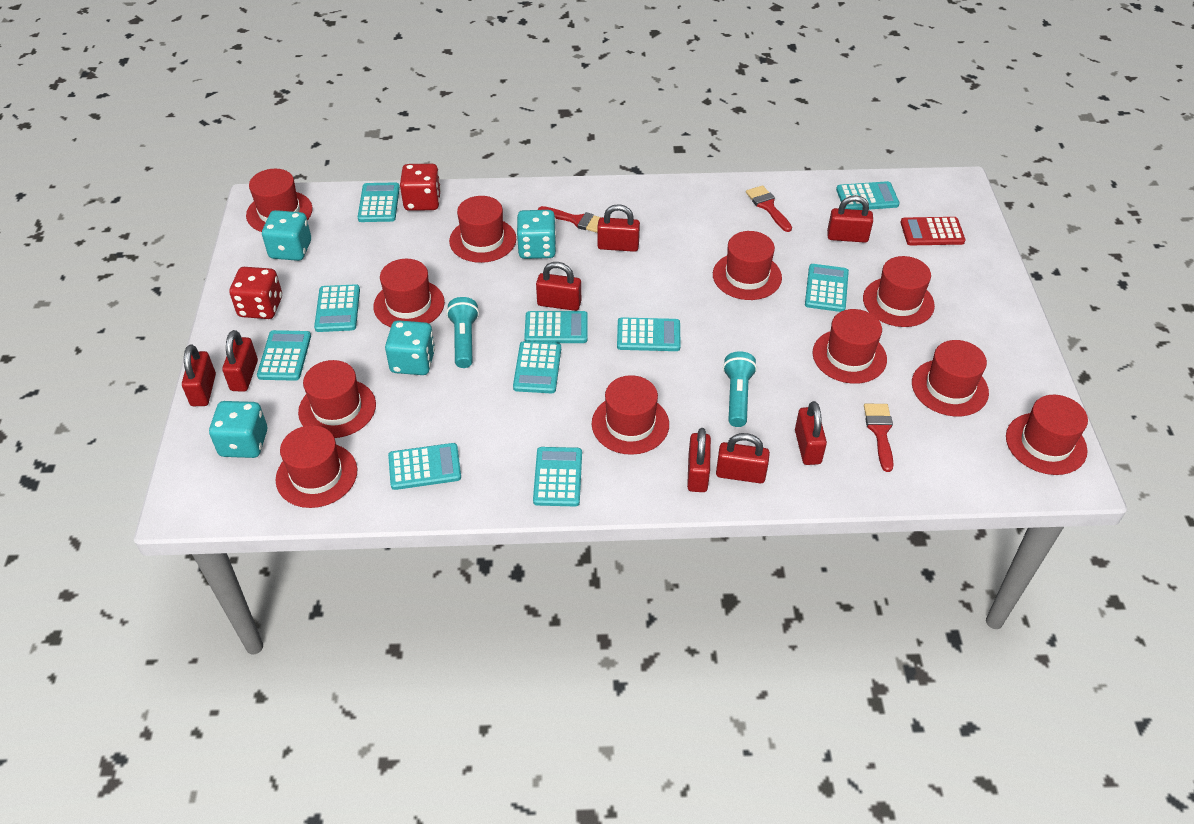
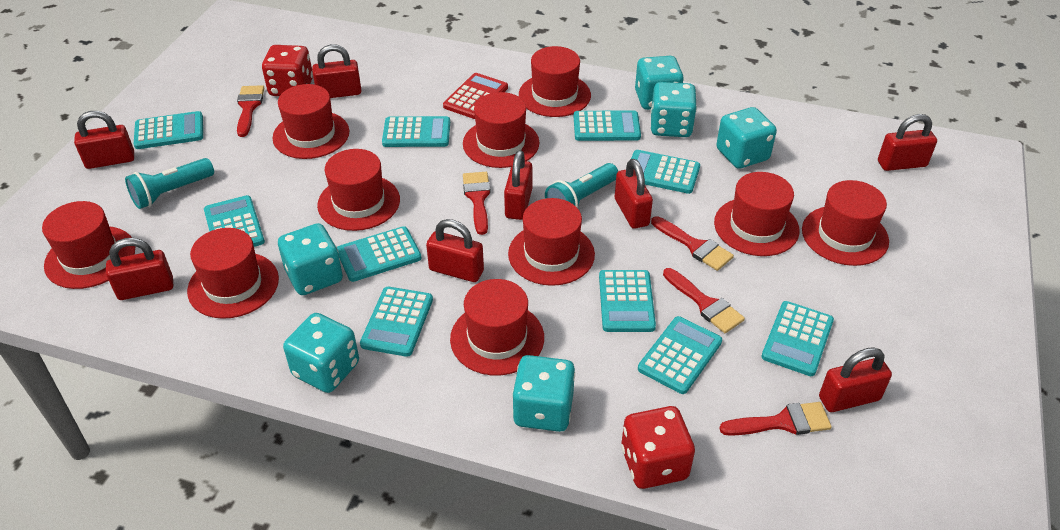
red brush: 3 -> 5
red hat: 11 -> 10
turquoise dice: 4 -> 6

